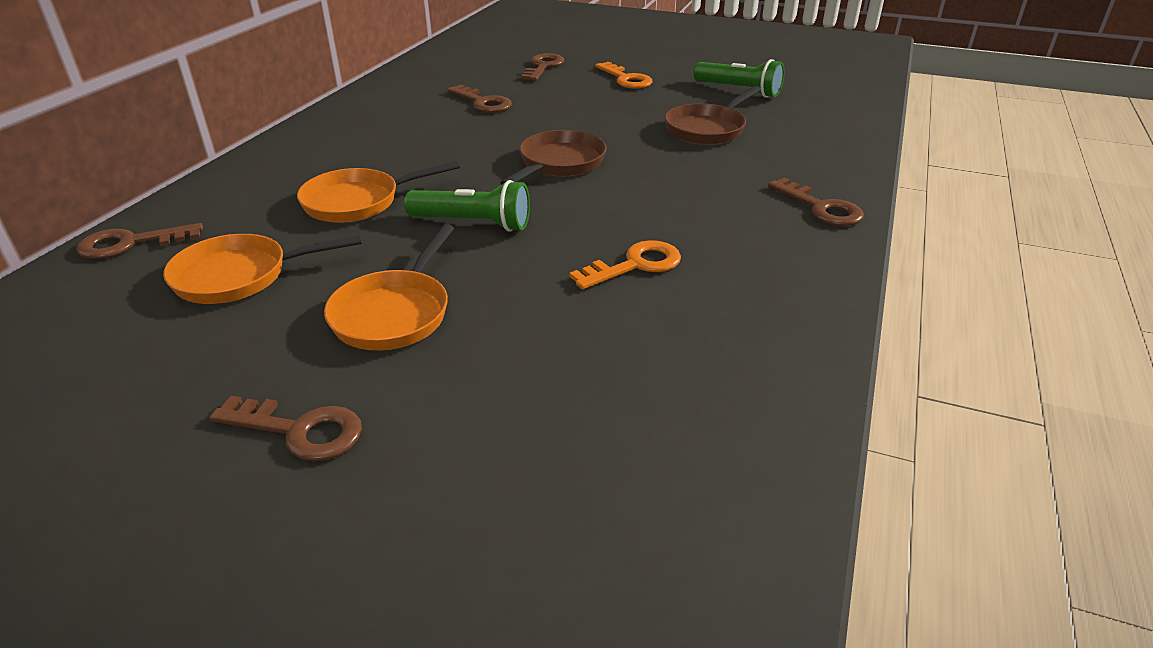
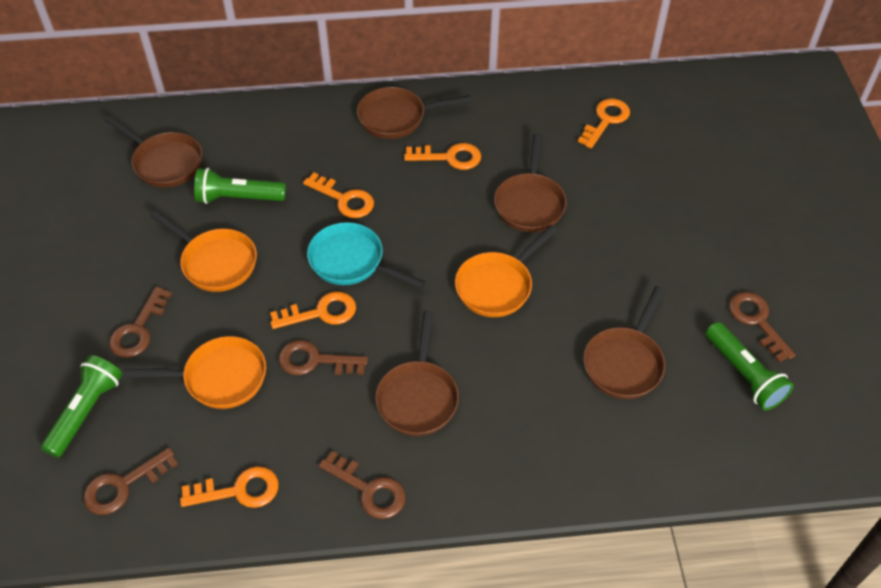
brown pan: 2 -> 5
green flashlight: 2 -> 3
orange key: 2 -> 5
turquoise pan: 0 -> 1

